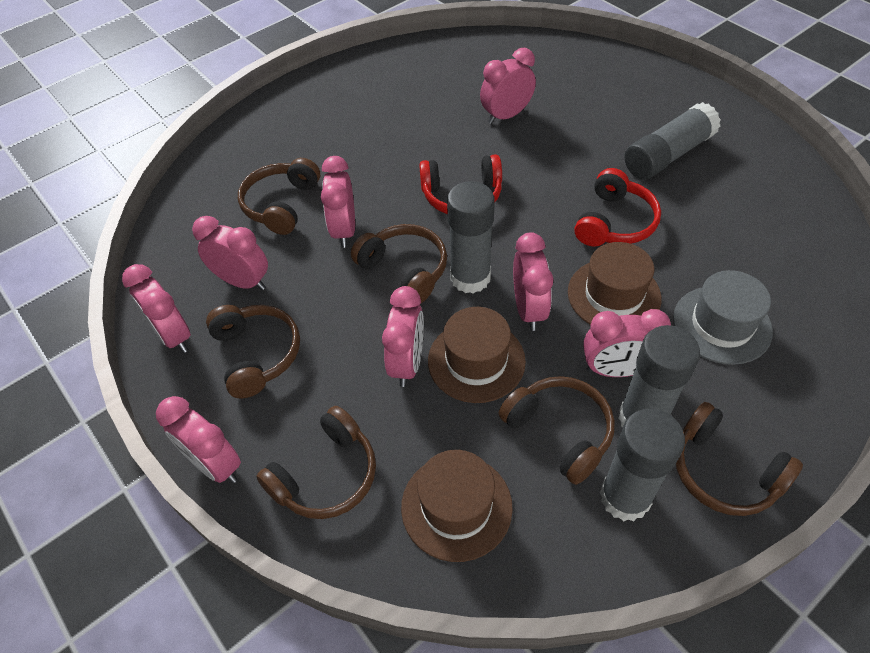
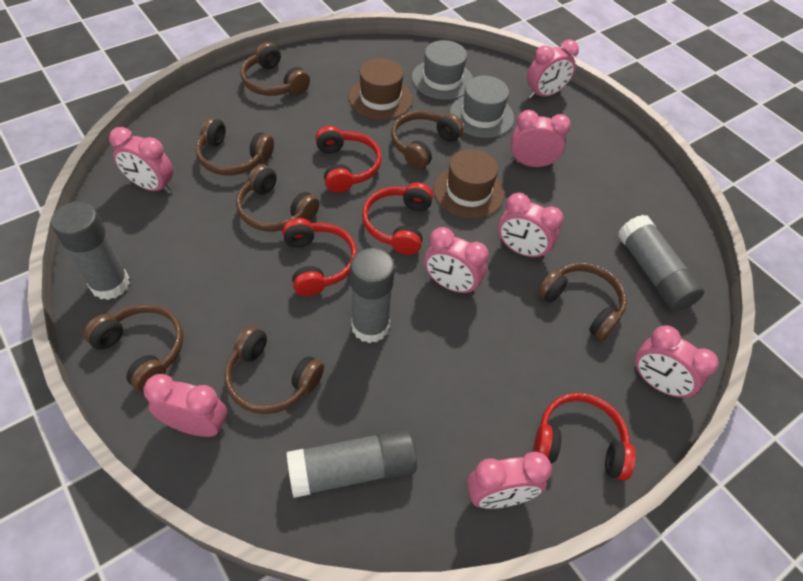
brown hat: 3 -> 2
brown headphones: 6 -> 7
grey hat: 1 -> 2
red headphones: 2 -> 4

